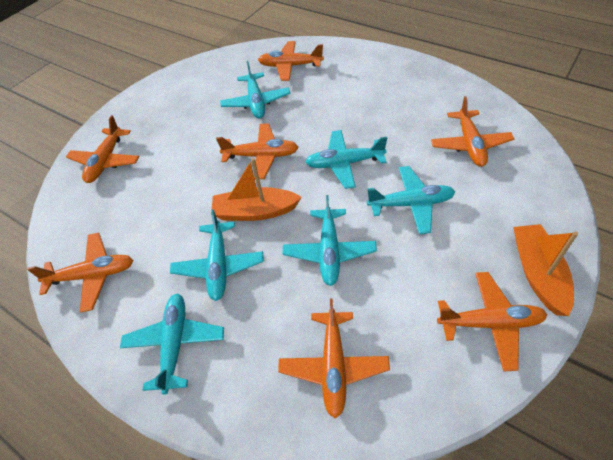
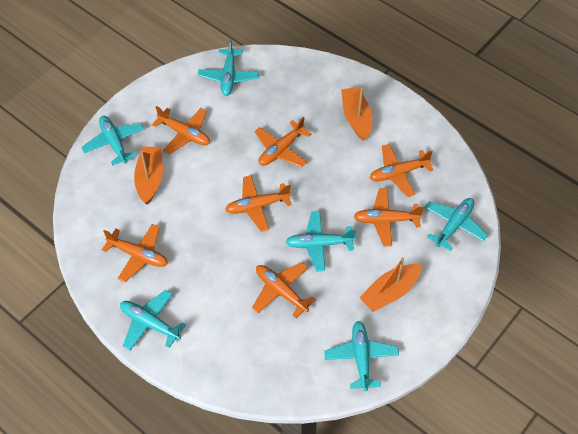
orange boat: 2 -> 3

